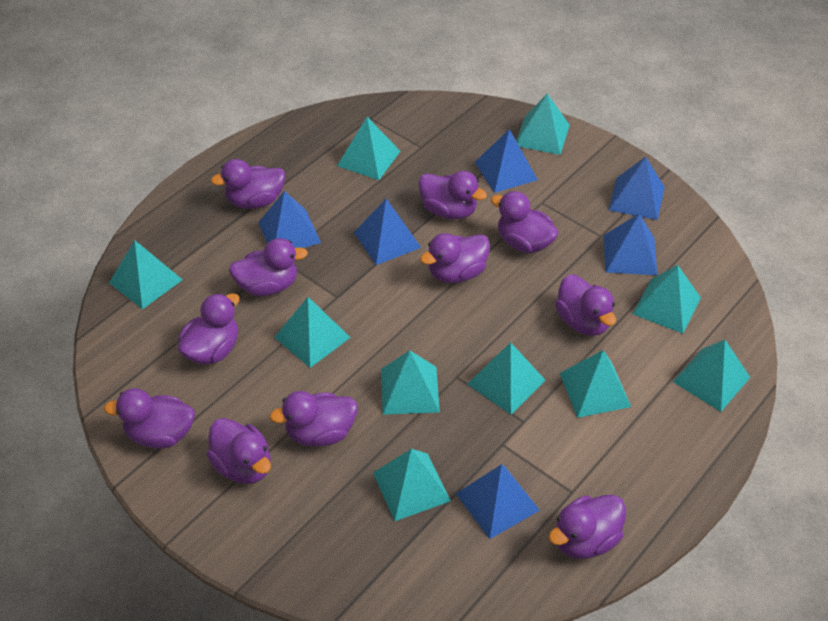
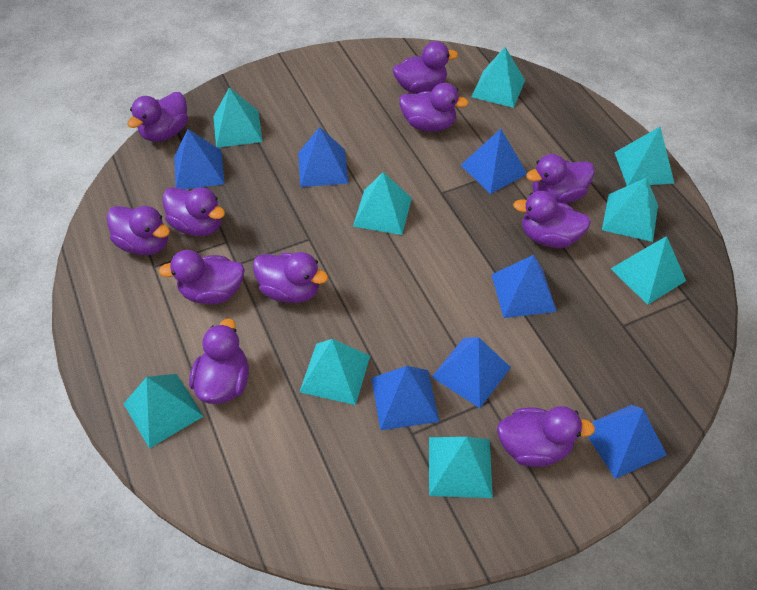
blue pyramid: 6 -> 7
turquoise pyramid: 10 -> 9

